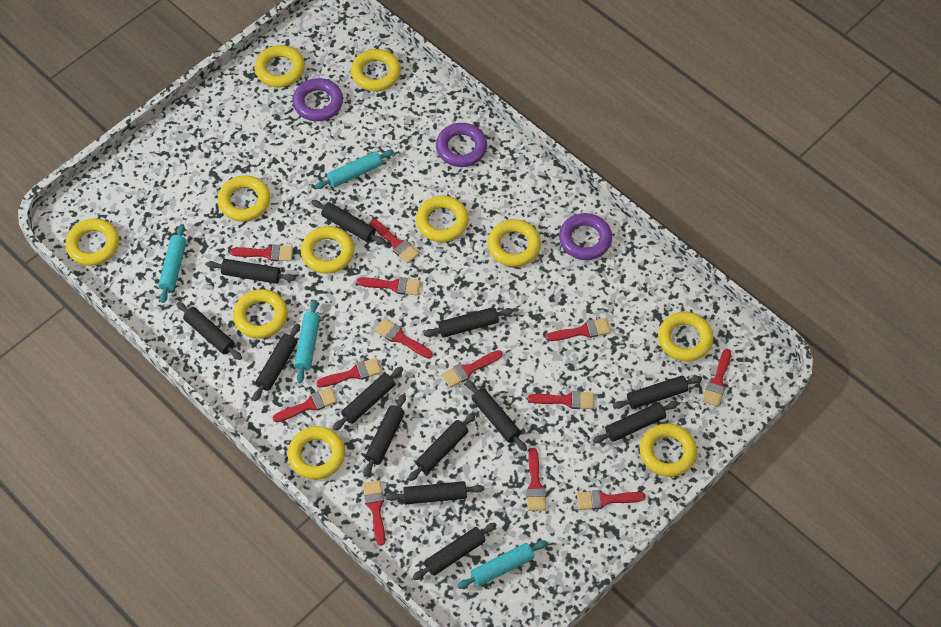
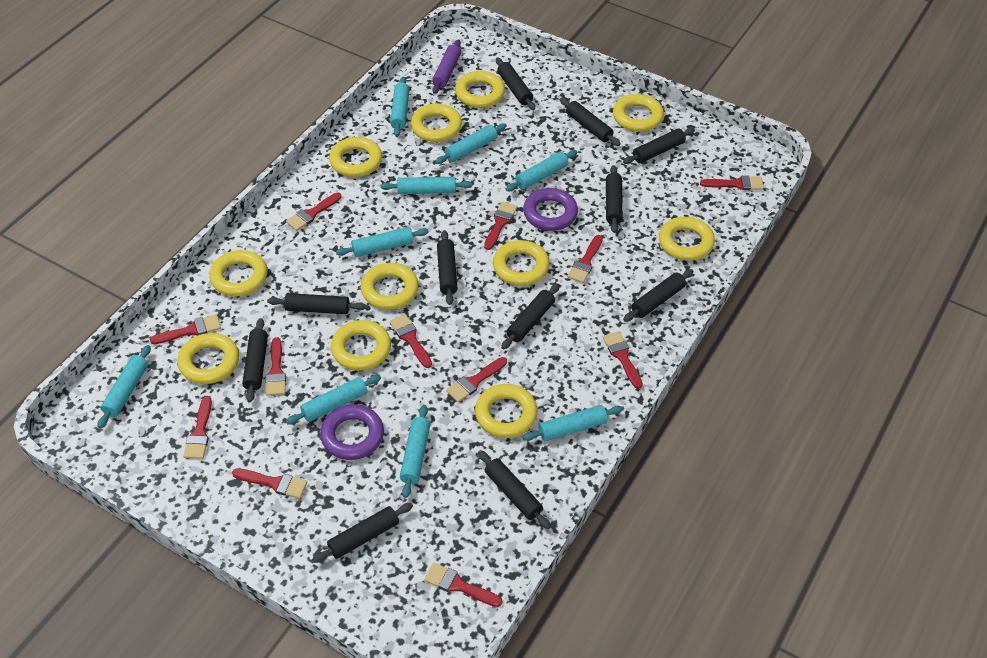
black rolling pin: 13 -> 11
purple ring: 3 -> 2
purple rolling pin: 0 -> 1
red brush: 13 -> 12
turquoise rolling pin: 4 -> 9

